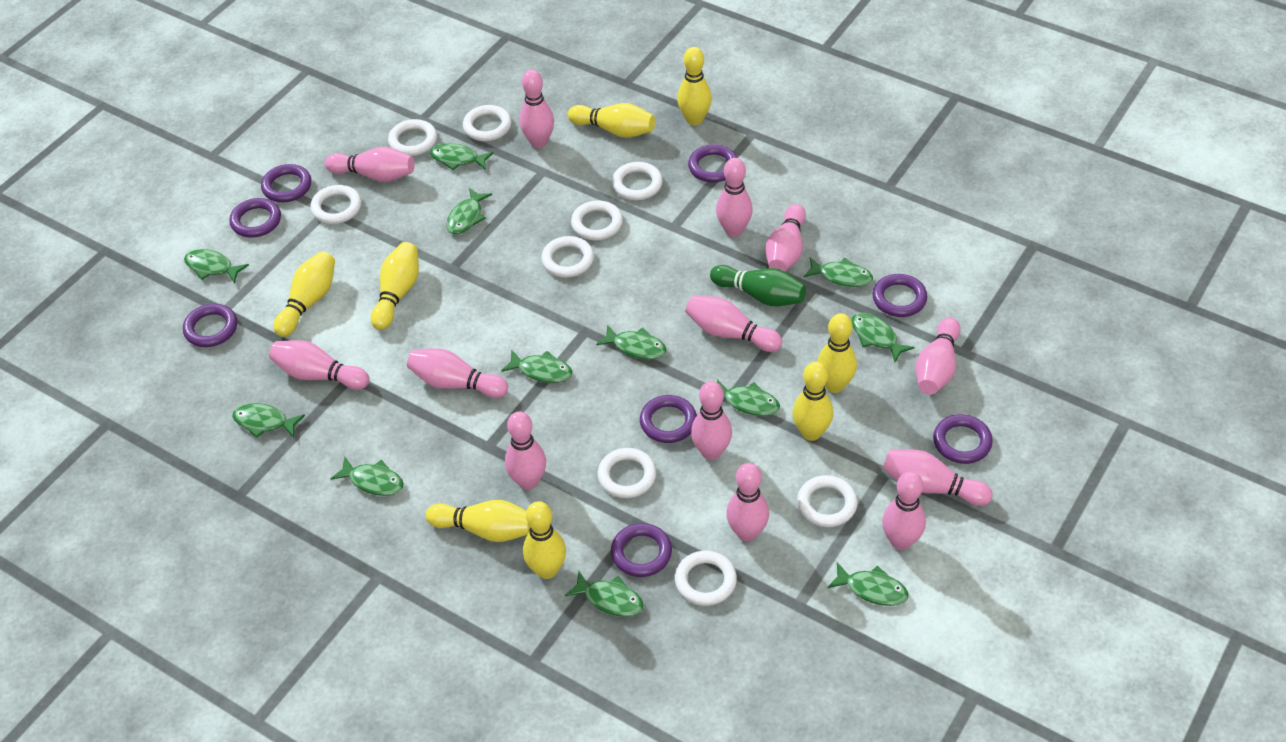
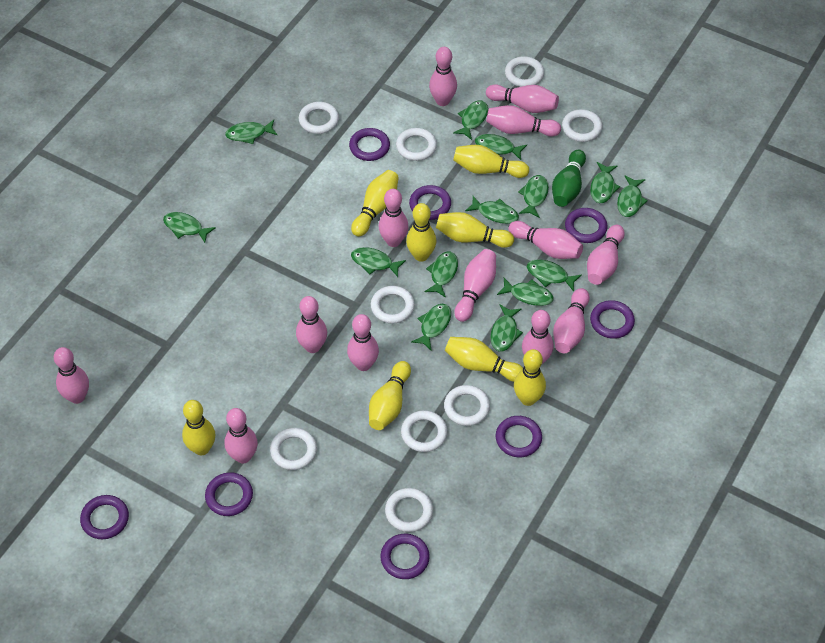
green fish: 12 -> 14

